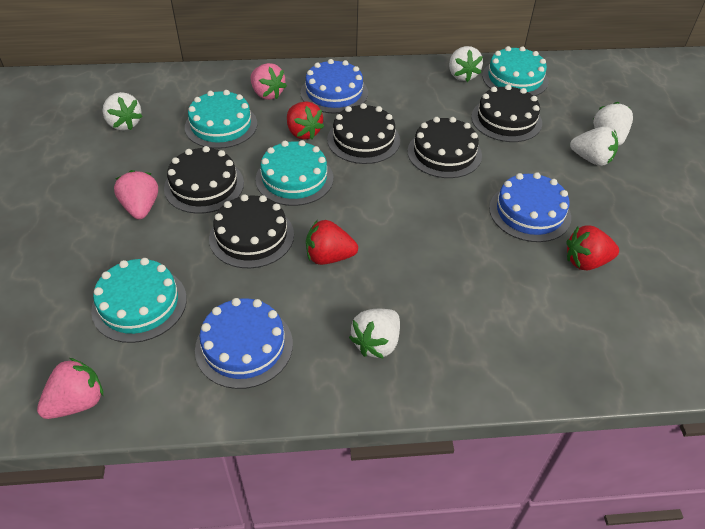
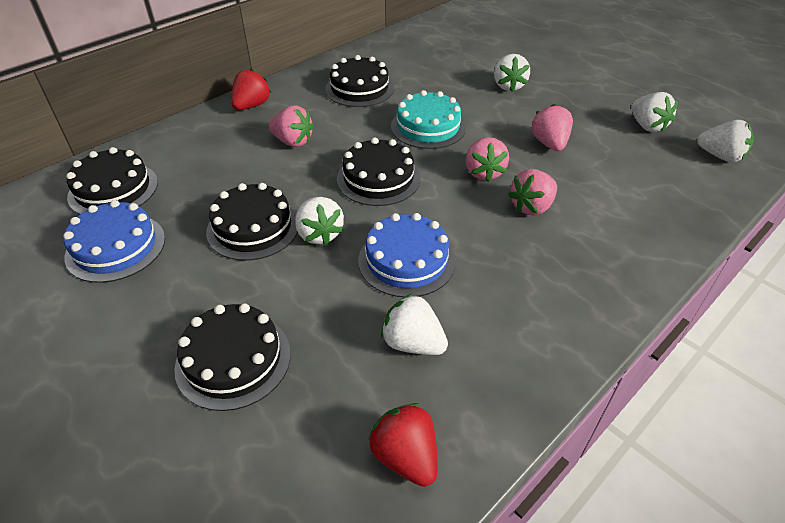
blue cake: 3 -> 2
pink strawberry: 3 -> 4
red strawberry: 3 -> 2
turquoise cake: 4 -> 1

